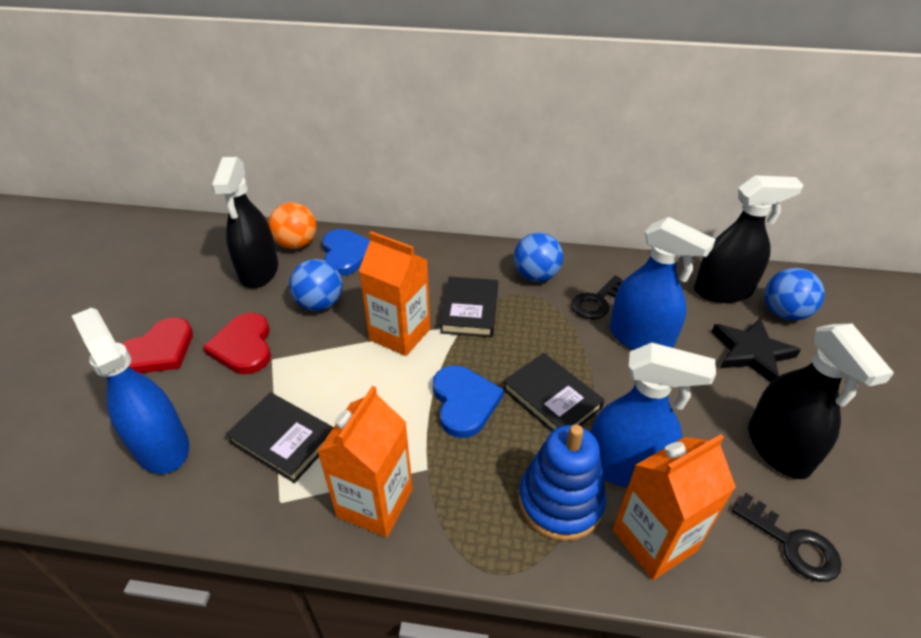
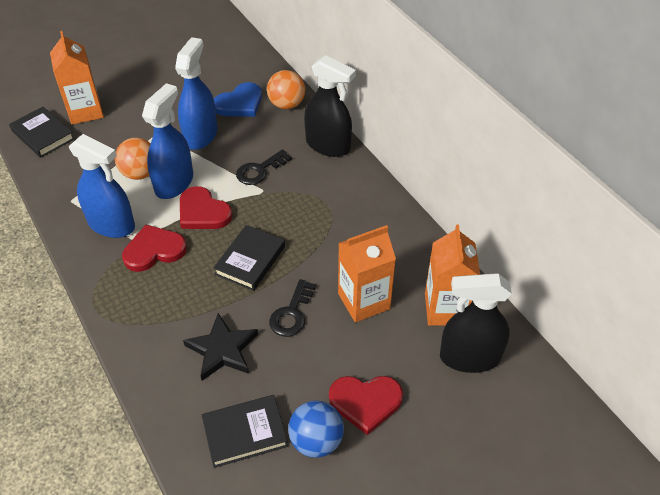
black spray bottle: 3 -> 2
blue ball: 3 -> 1
blue heart: 2 -> 1
blue stacking toy: 1 -> 0
orange ball: 1 -> 2
red heart: 2 -> 3

